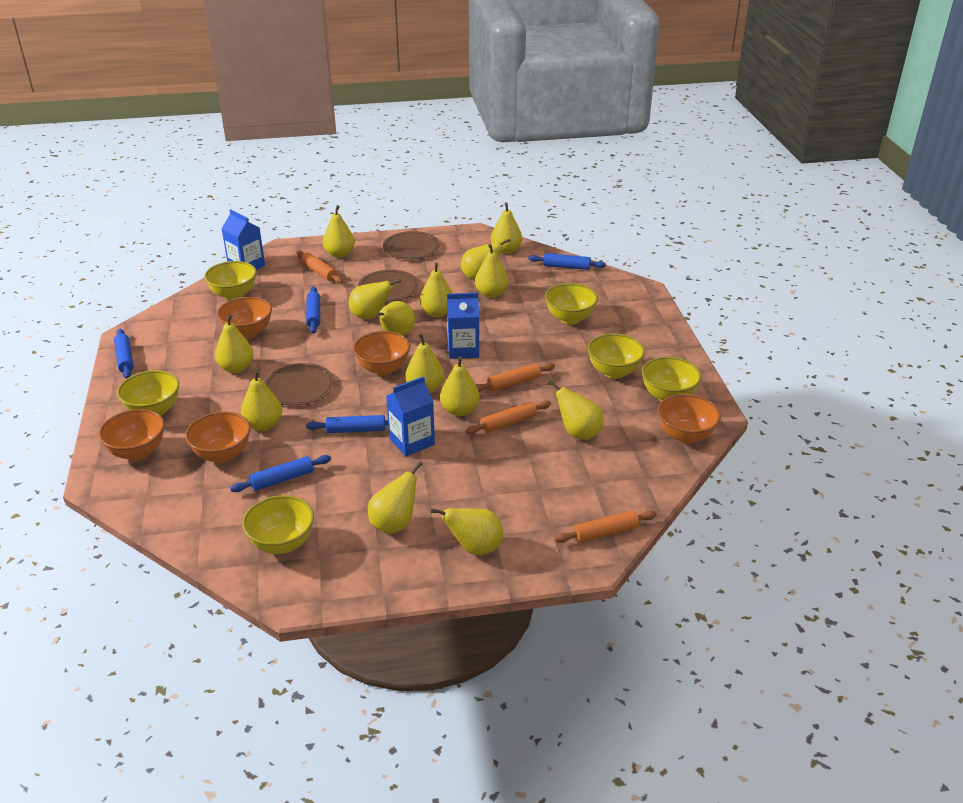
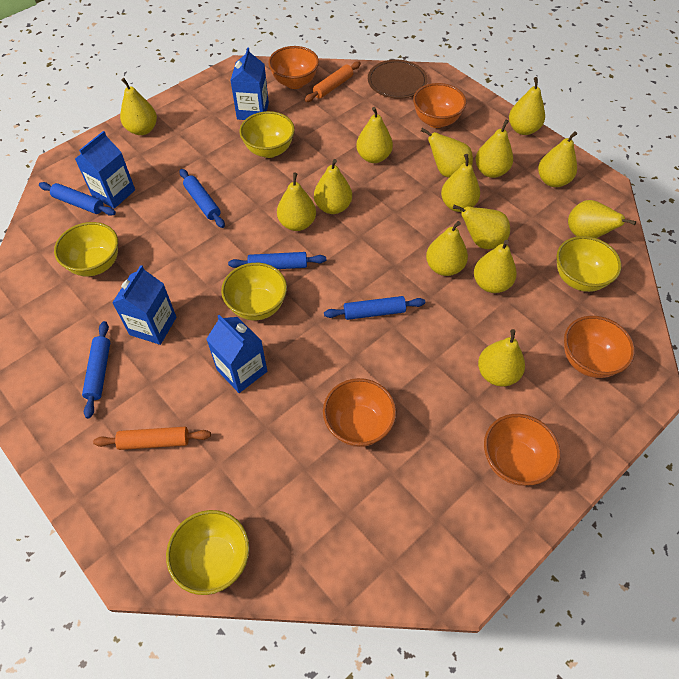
blue carton: 3 -> 4
brown plate: 3 -> 1
orange rolling pin: 4 -> 2
yellow bowl: 6 -> 5

